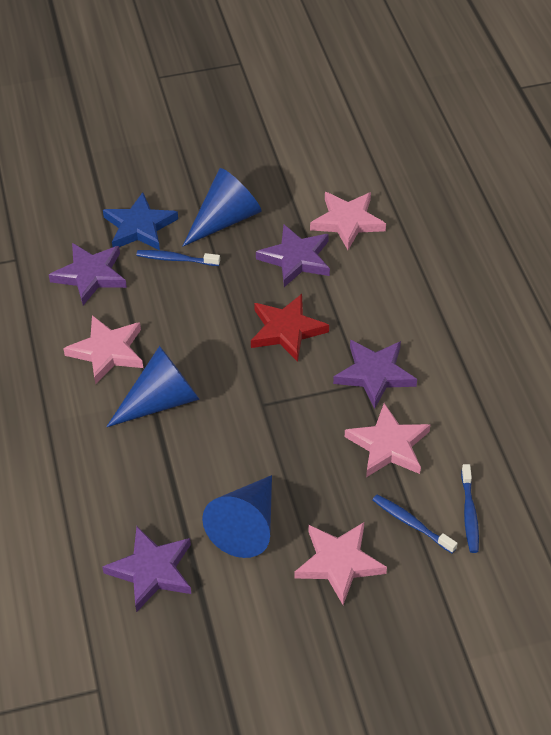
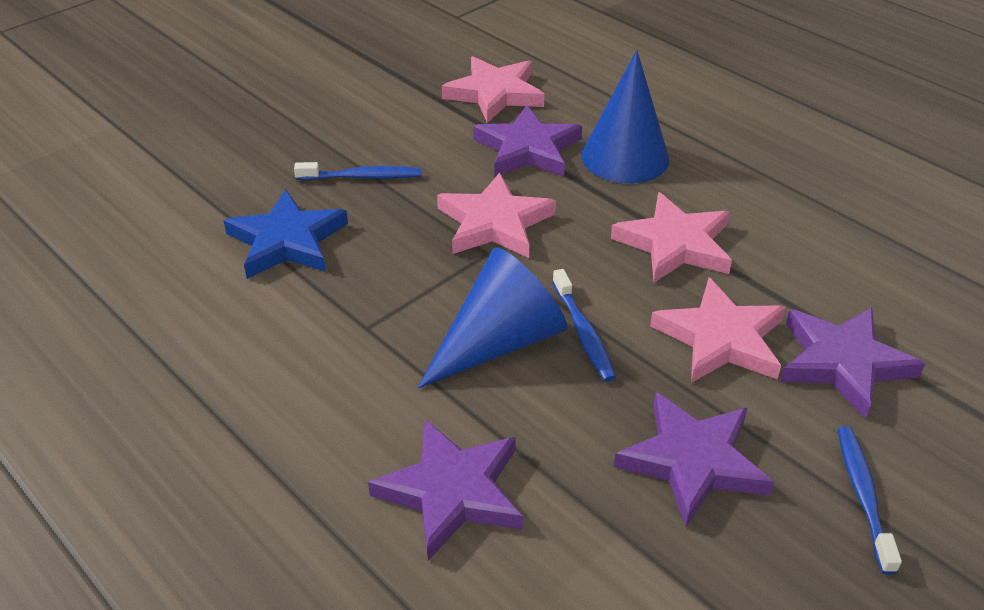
blue cone: 3 -> 2
red star: 1 -> 0

